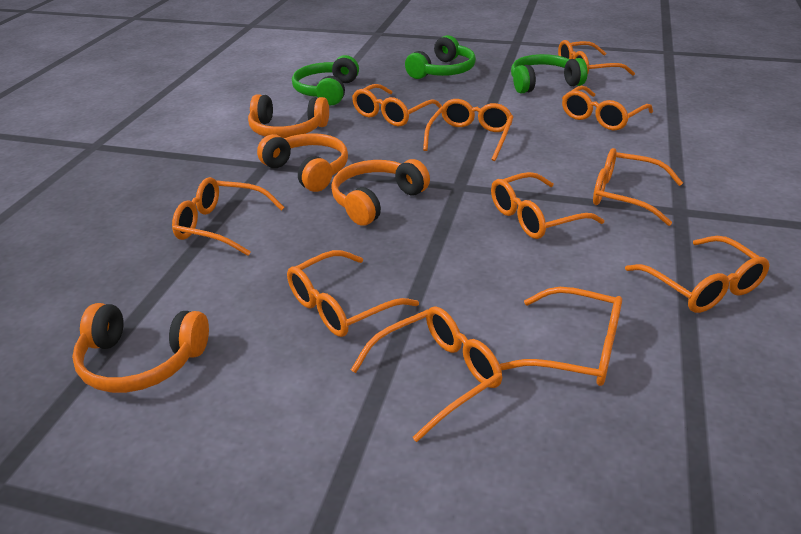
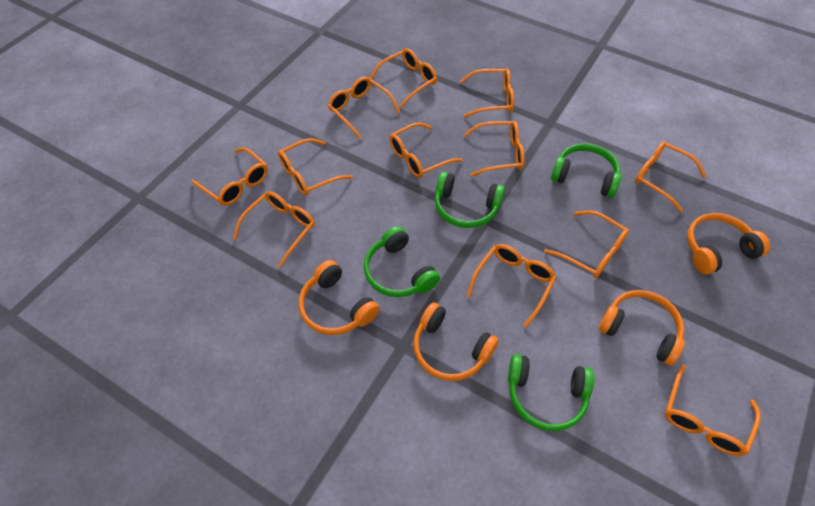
green headphones: 3 -> 4
orange glasses: 11 -> 12

